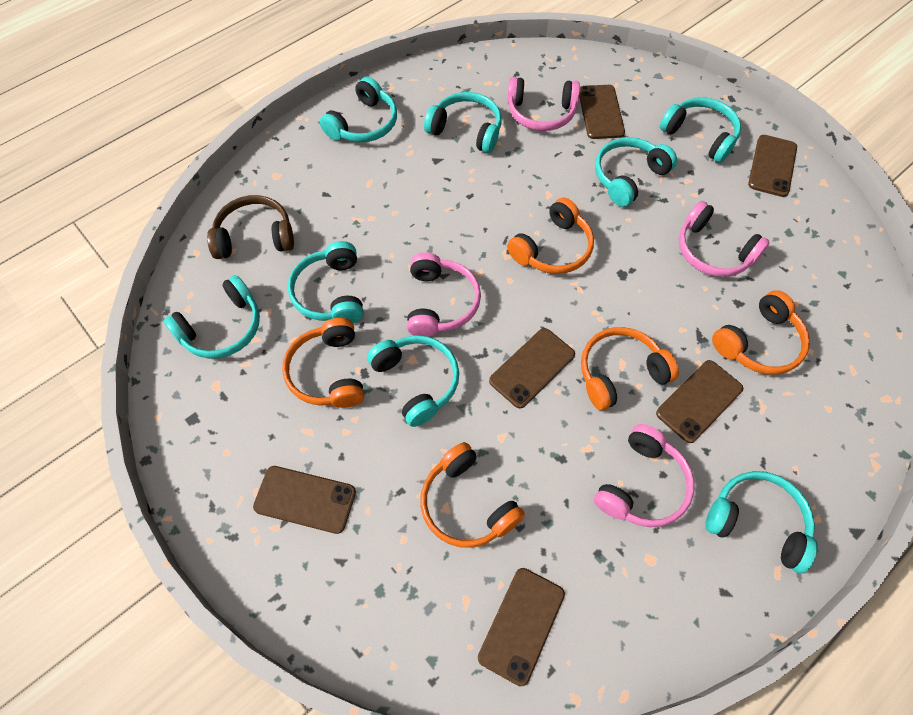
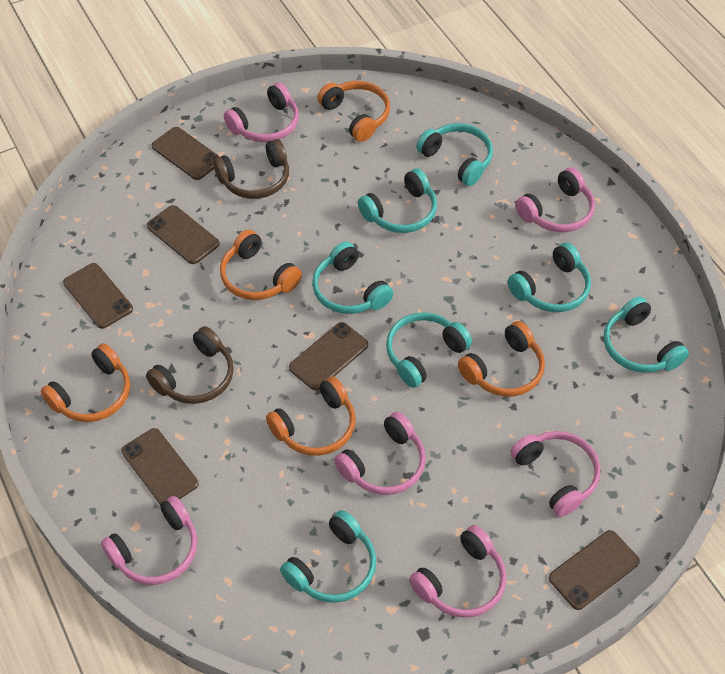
brown headphones: 1 -> 2
pink headphones: 4 -> 6
turquoise headphones: 8 -> 7

